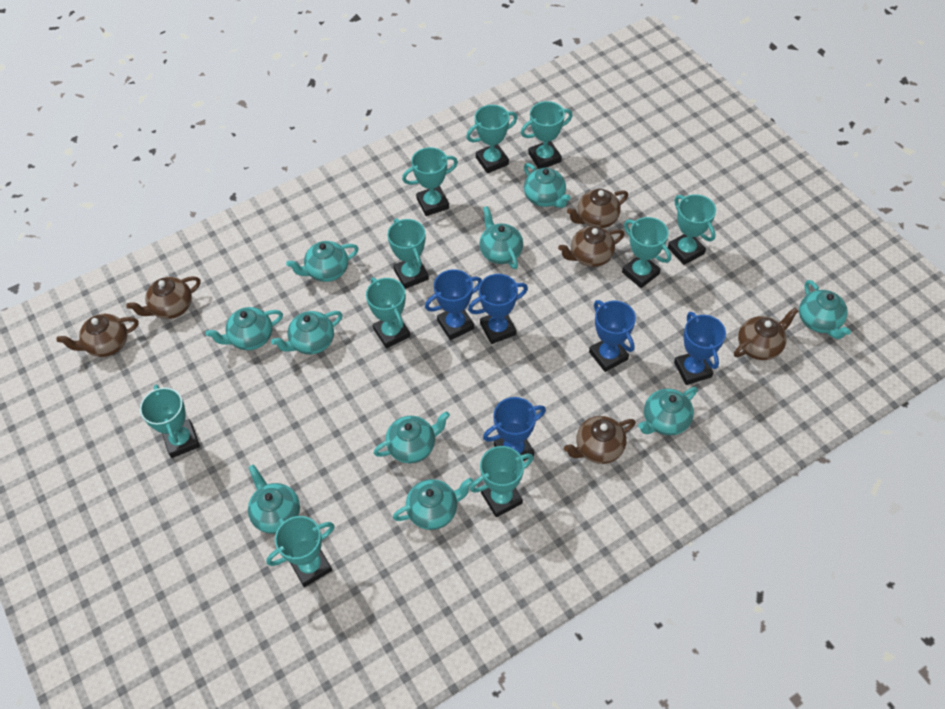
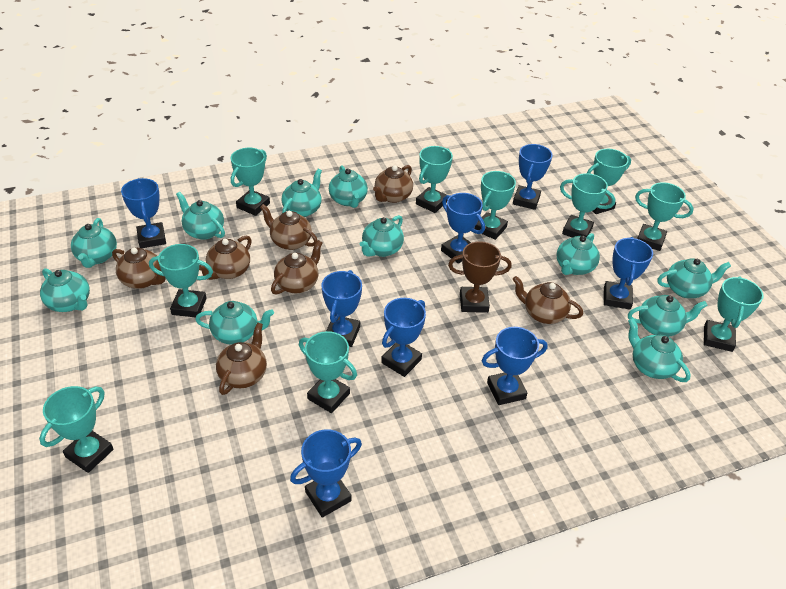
blue trophy: 5 -> 8
brown teapot: 6 -> 7
brown trophy: 0 -> 1
turquoise teapot: 10 -> 11

